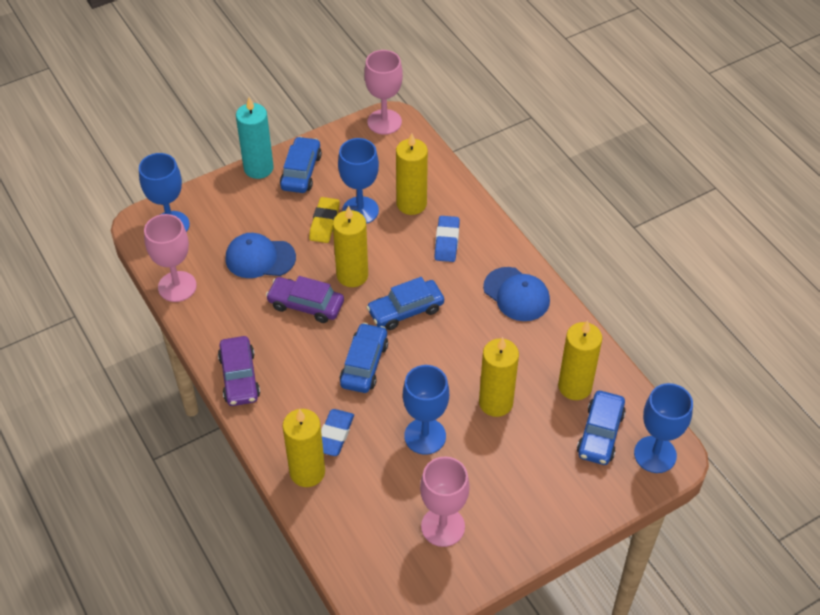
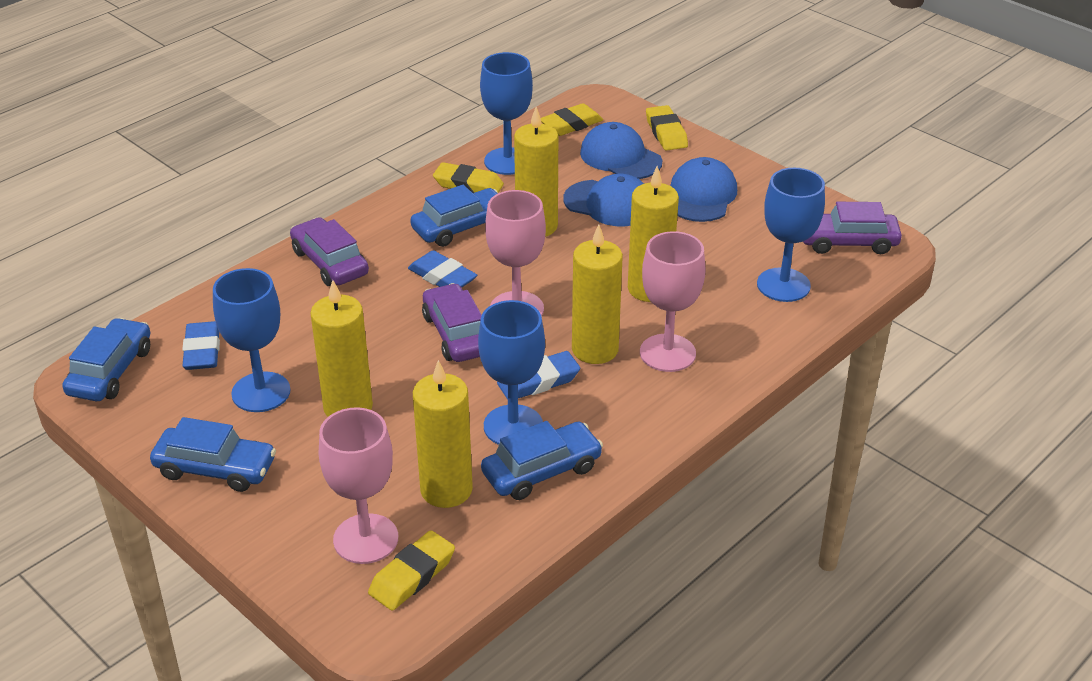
blue cap: 2 -> 3
blue eraser: 2 -> 3
purple car: 2 -> 3
turquoise candle: 1 -> 0
yellow eraser: 1 -> 4

